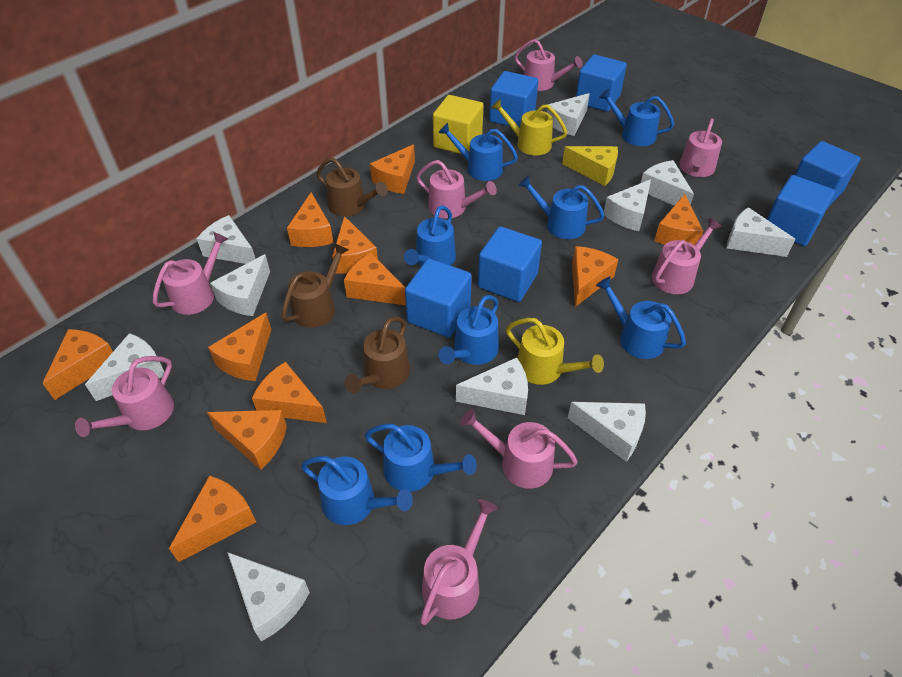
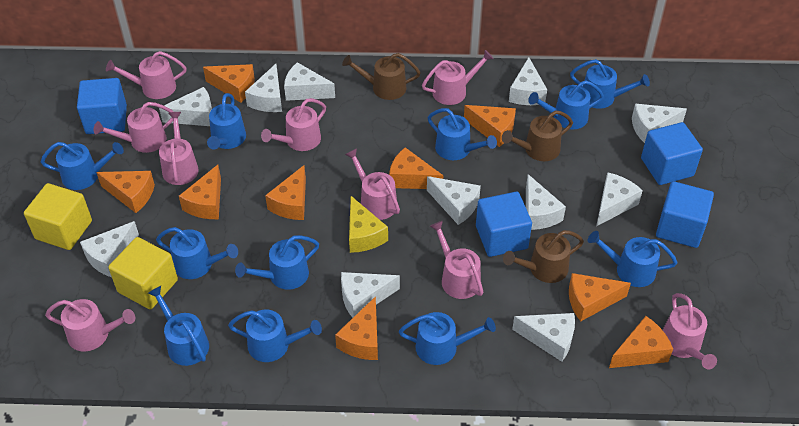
blue cube: 6 -> 4
blue watering can: 8 -> 11
orange cheese: 11 -> 9
pink watering can: 8 -> 9
white cheese: 10 -> 11
yellow cube: 1 -> 2
yellow watering can: 2 -> 0

